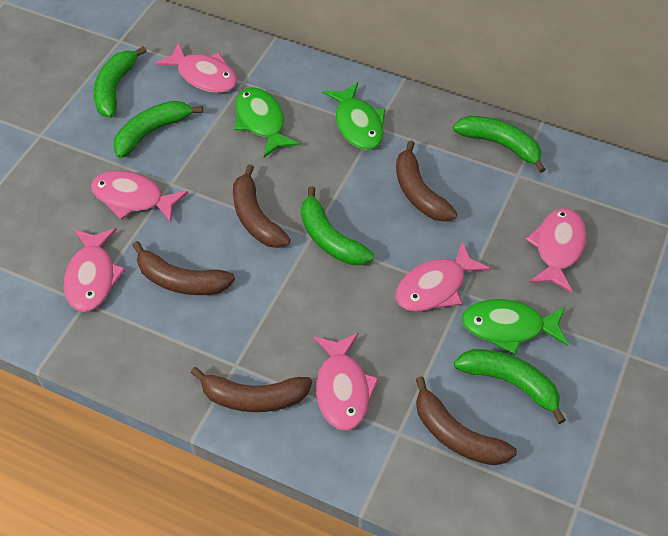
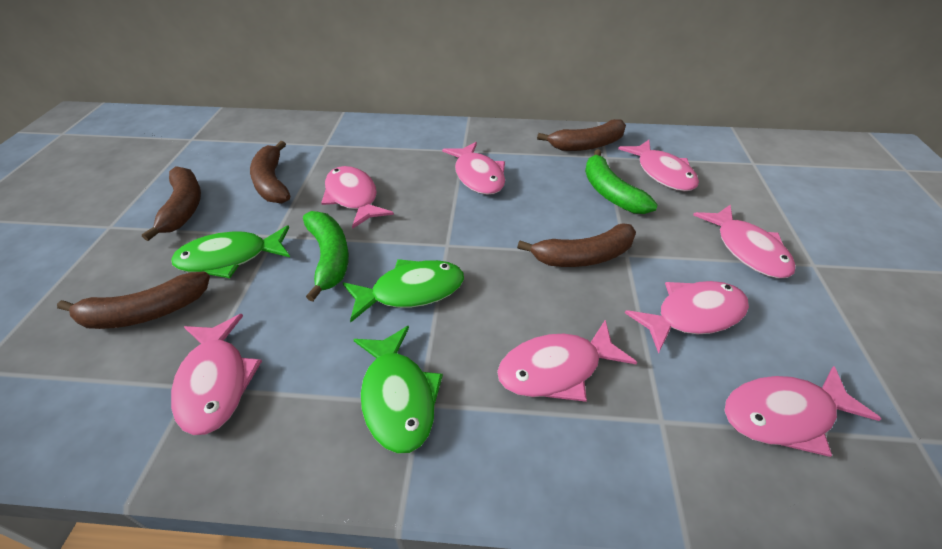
green banana: 5 -> 2
pink fish: 6 -> 8

